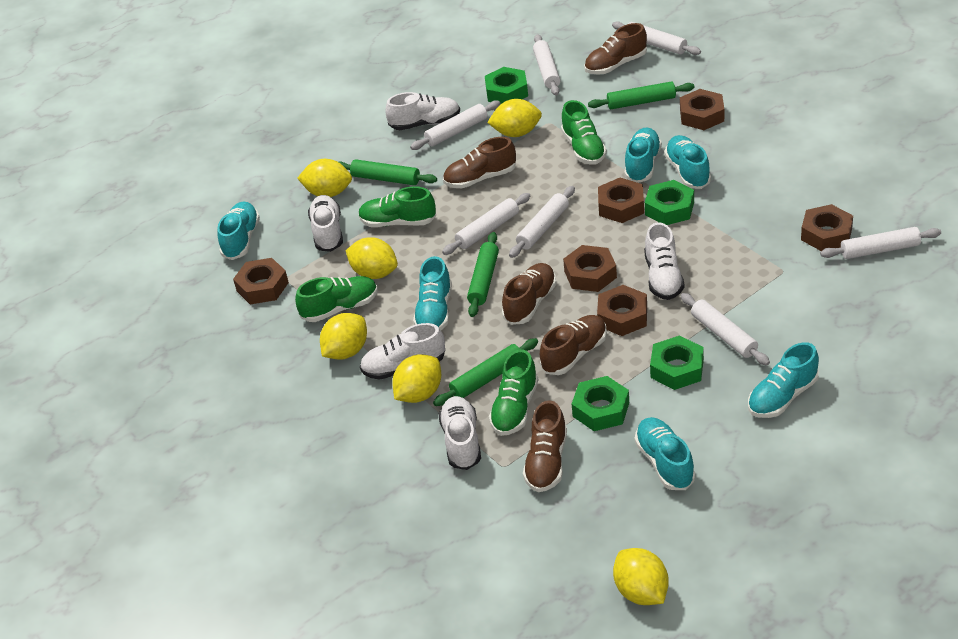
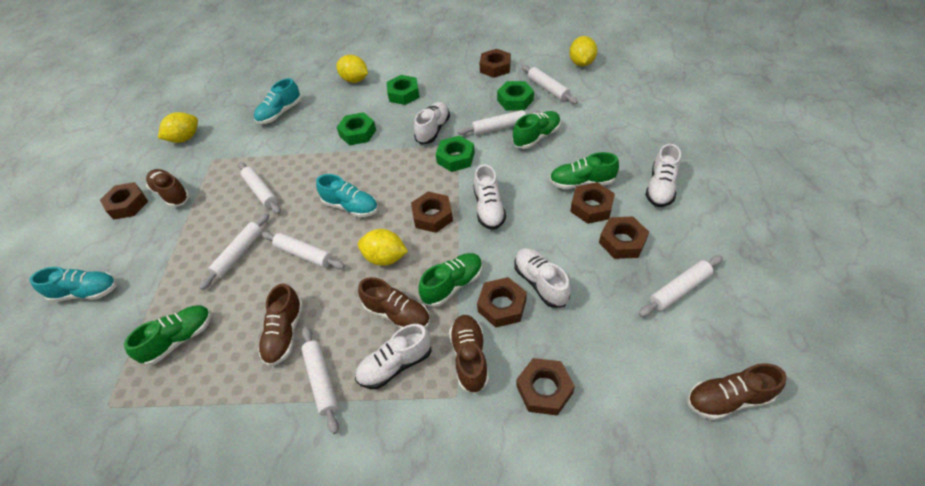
brown nut: 6 -> 7
green rolling pin: 4 -> 0
turquoise shoe: 6 -> 3
yellow lemon: 6 -> 4

